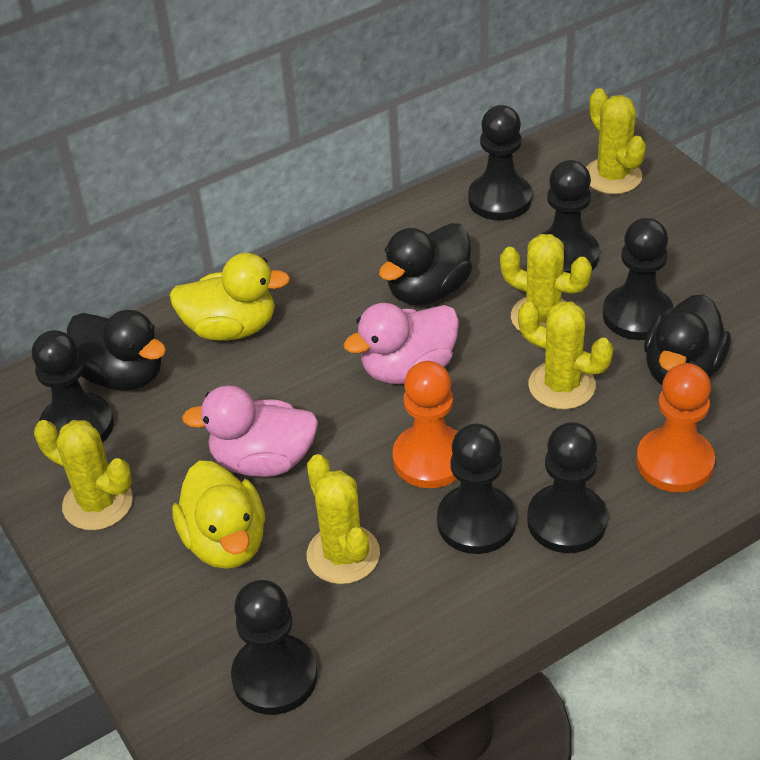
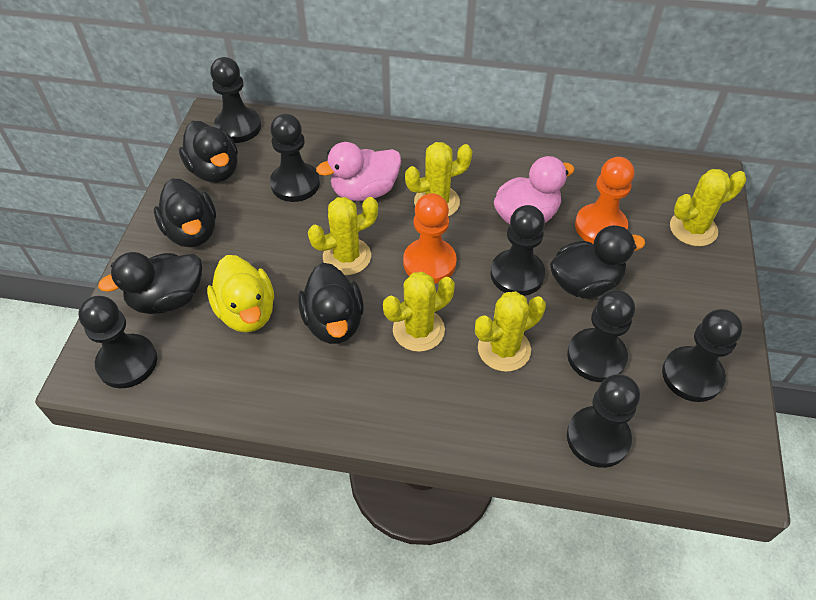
black duck: 3 -> 5
yellow duck: 2 -> 1

